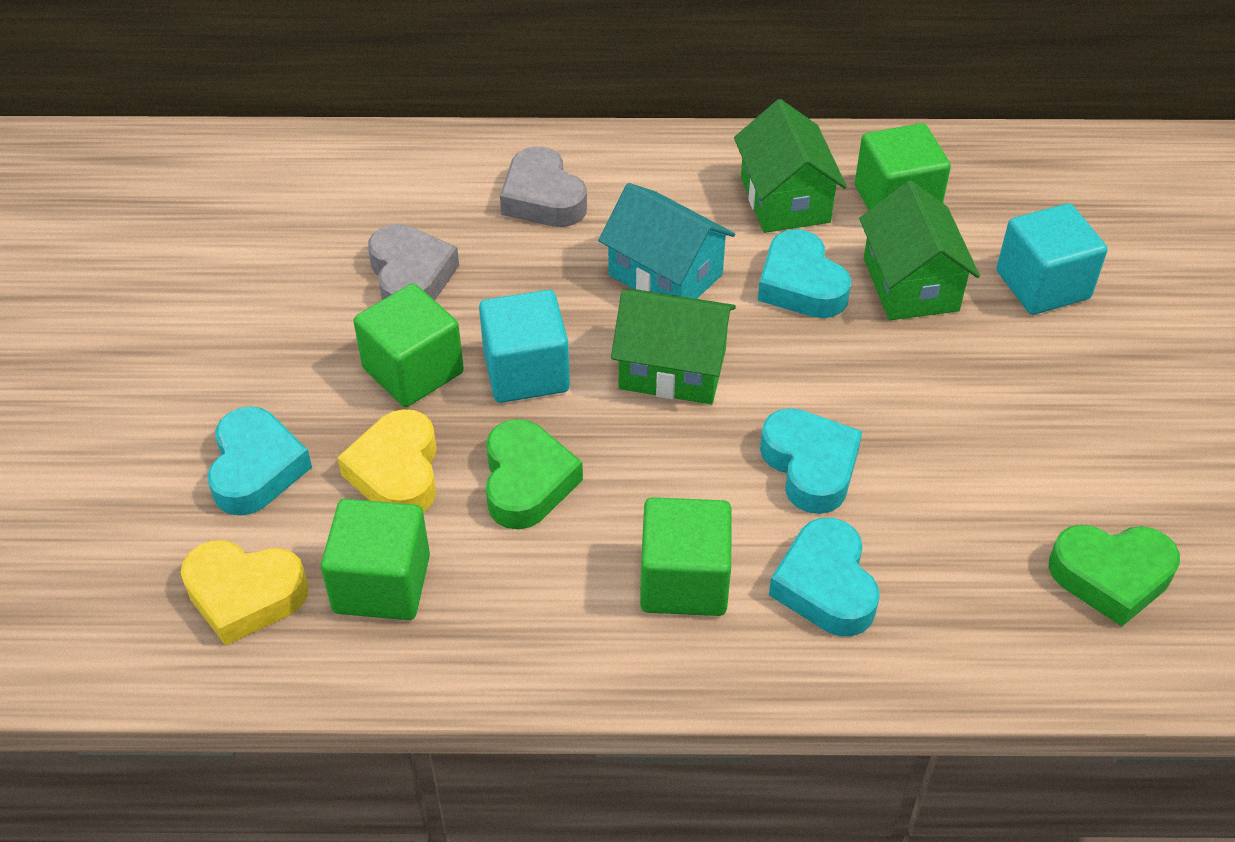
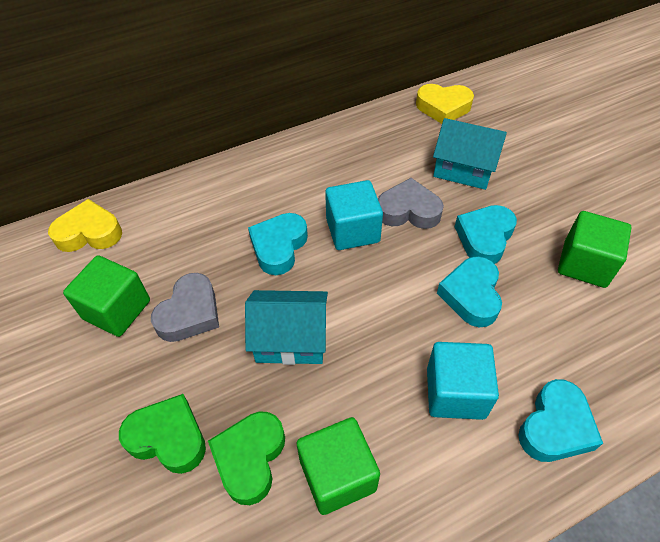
green cube: 4 -> 3
green house: 3 -> 0
turquoise house: 1 -> 2

